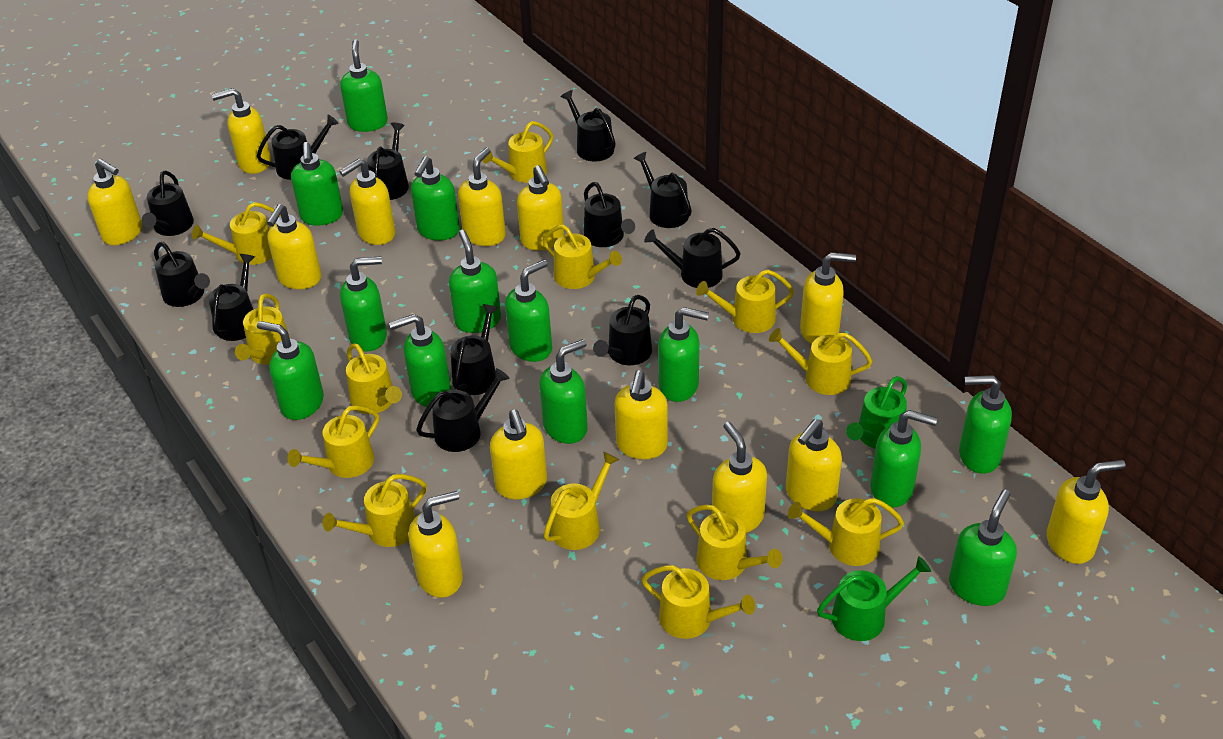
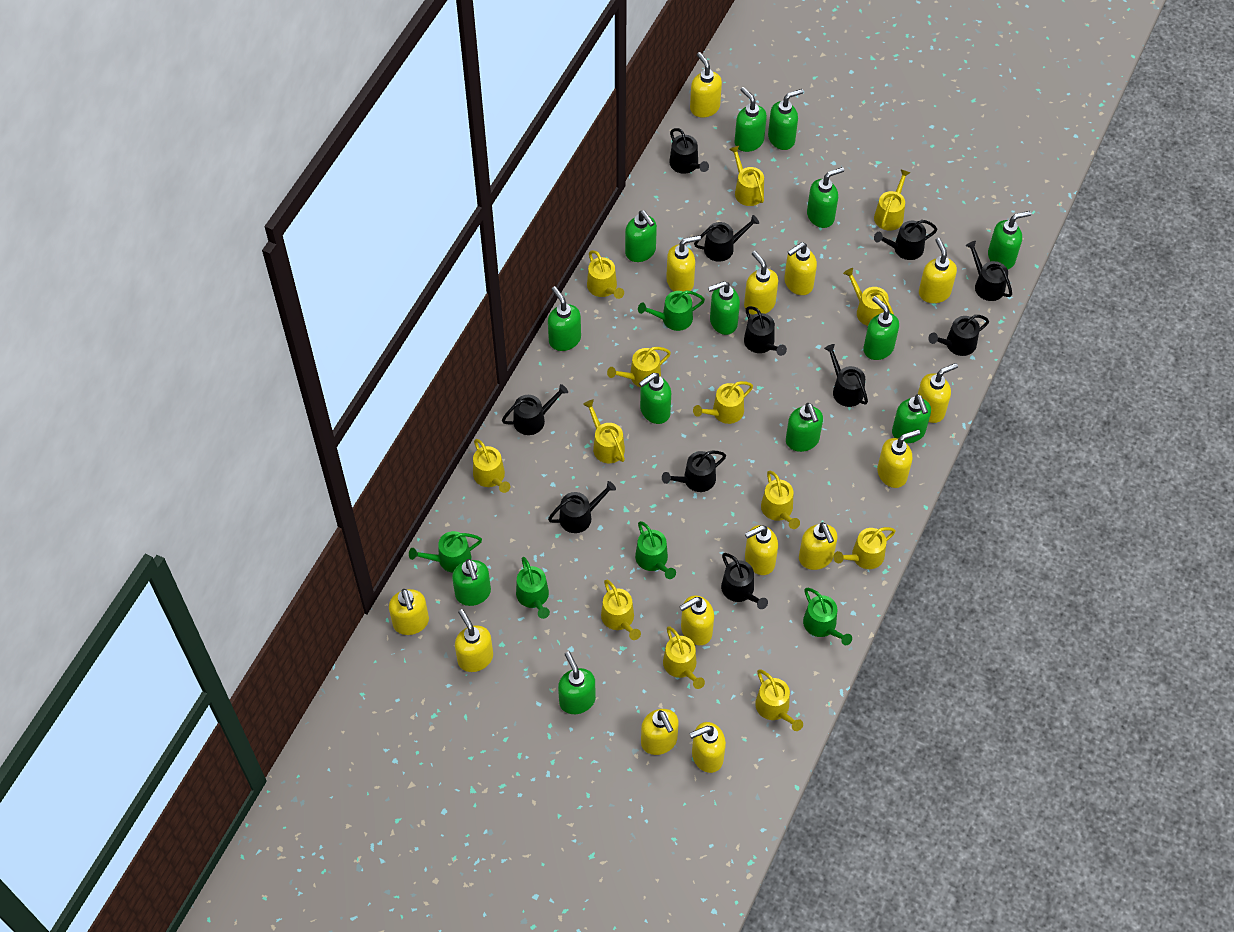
black watering can: 12 -> 11
green watering can: 2 -> 5
yellow soap dispenser: 13 -> 14

